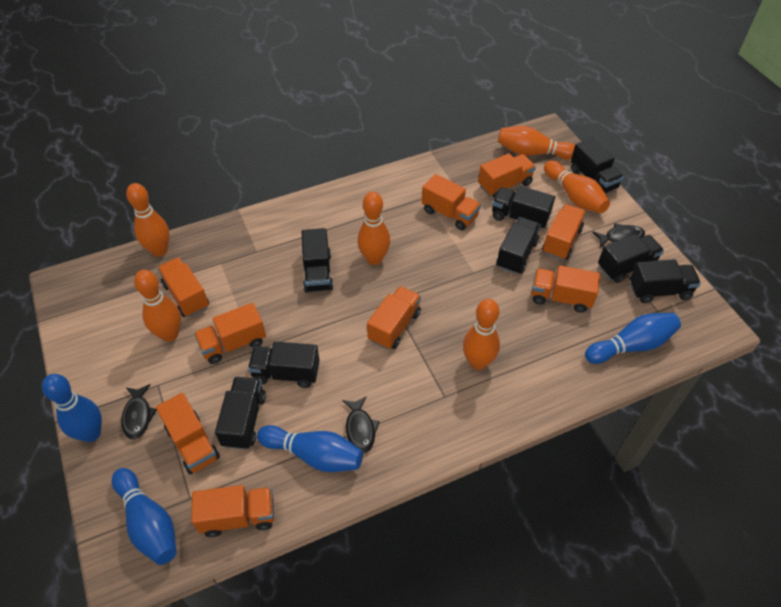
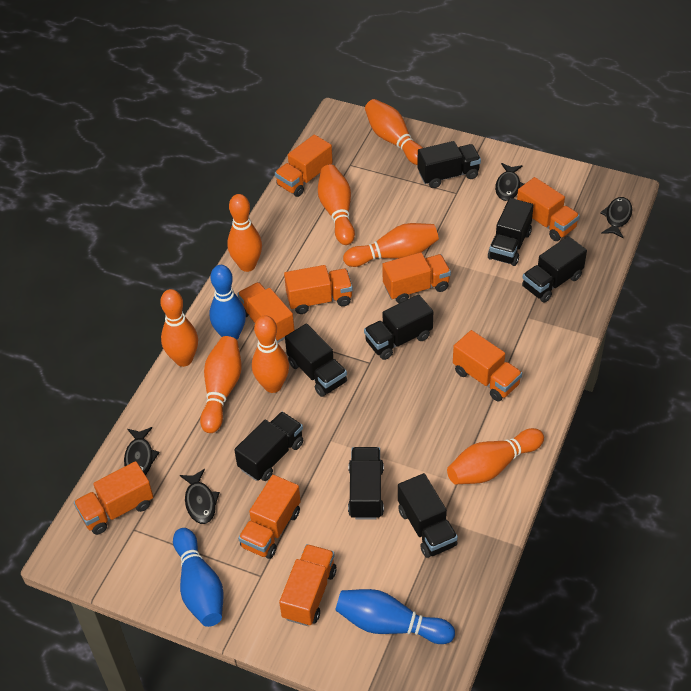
black fish: 3 -> 4
blue bowling pin: 4 -> 3
orange bowling pin: 6 -> 8

